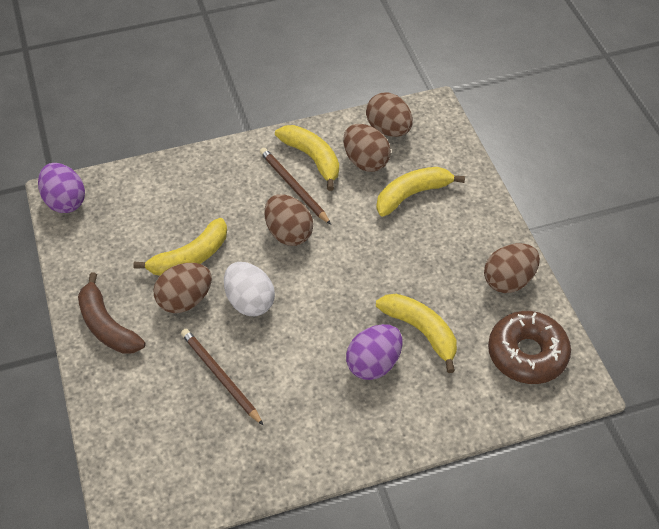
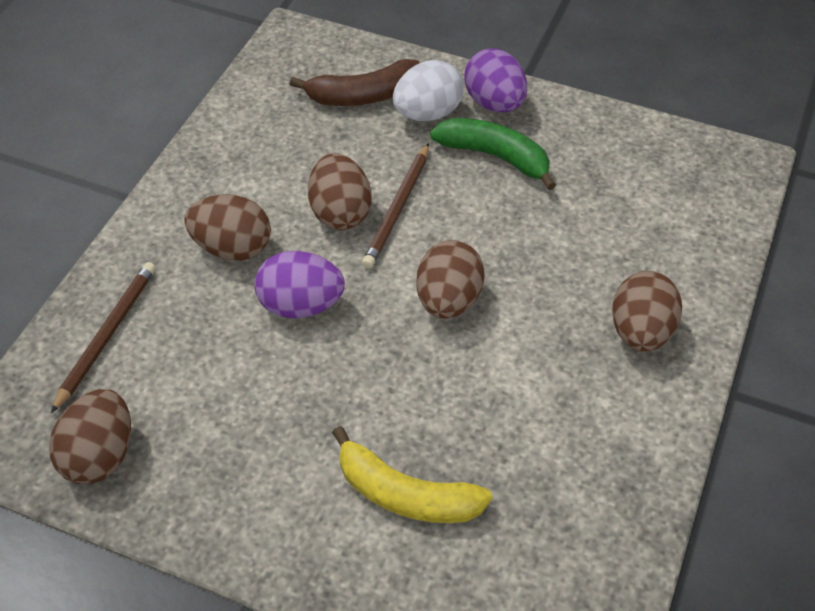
brown donut: 1 -> 0
green banana: 0 -> 1
yellow banana: 4 -> 1

